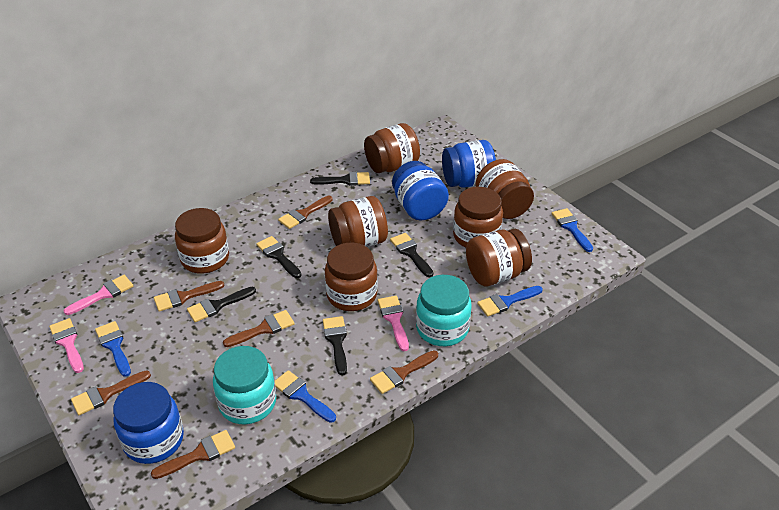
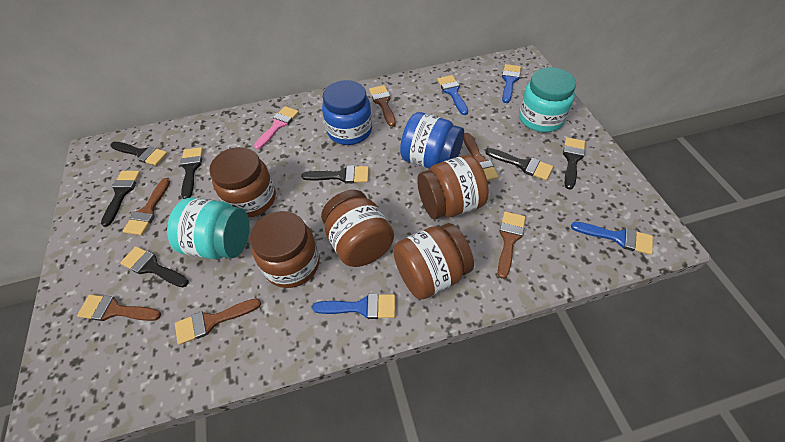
black brush: 5 -> 7
blue jar: 3 -> 2
brown jar: 7 -> 5
pink brush: 3 -> 1

